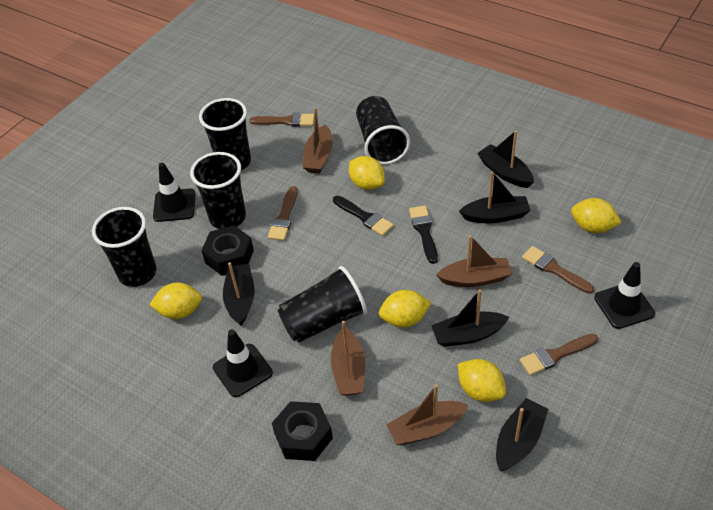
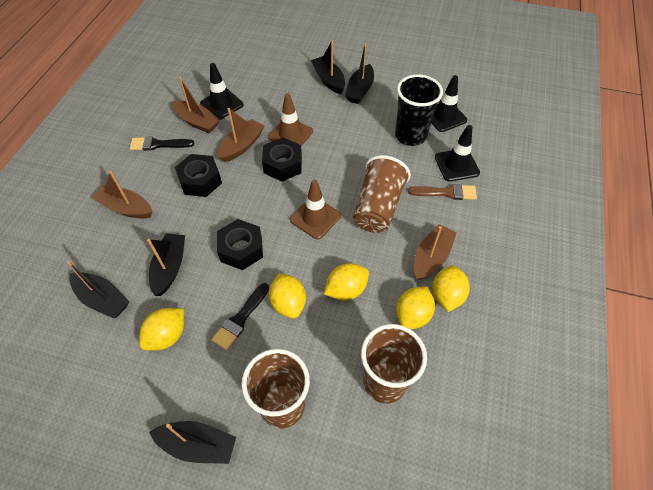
black cup: 5 -> 1
black nut: 2 -> 3
brown brush: 4 -> 1
brown cup: 0 -> 3
brown traffic cone: 0 -> 2

